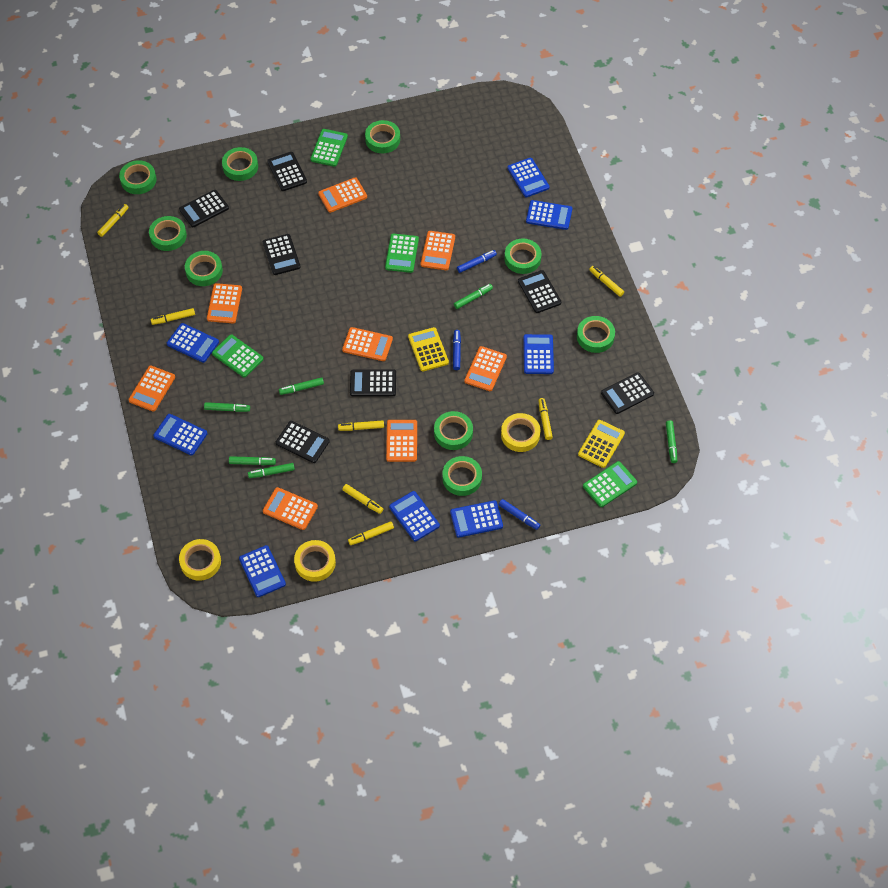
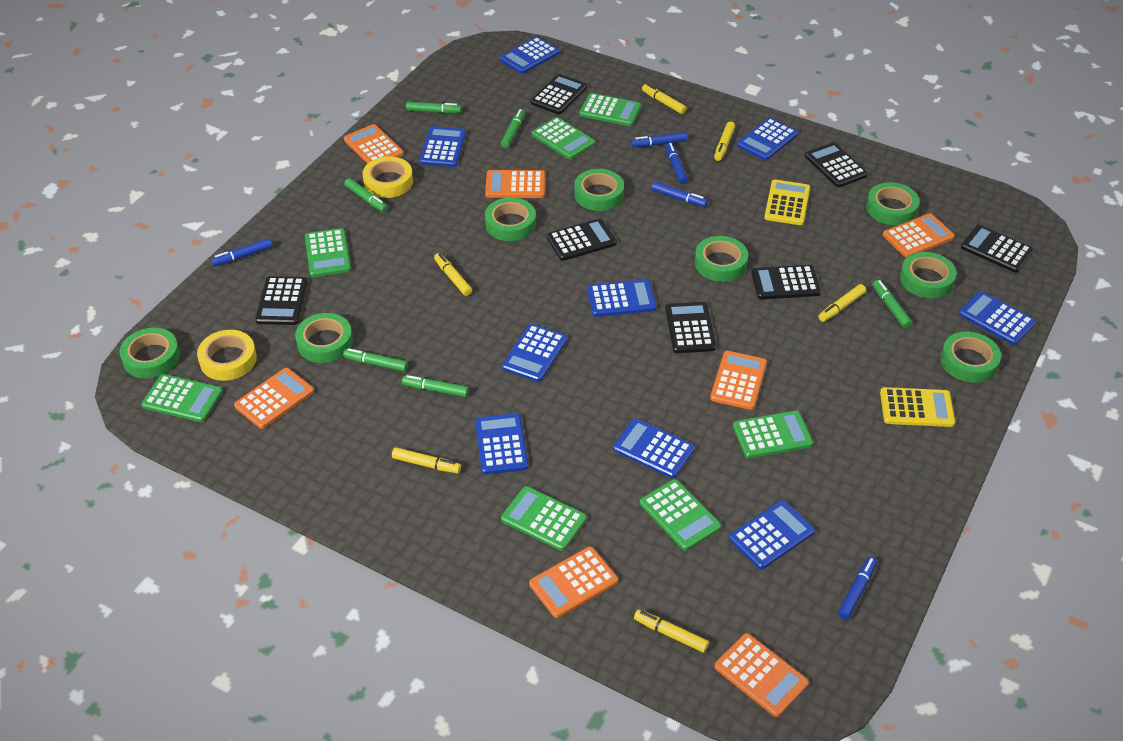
blue calculator: 8 -> 9
blue marker: 3 -> 5
green calculator: 4 -> 7
green tape: 9 -> 8
orange calculator: 8 -> 7
yellow marker: 7 -> 6
yellow tape: 3 -> 2

